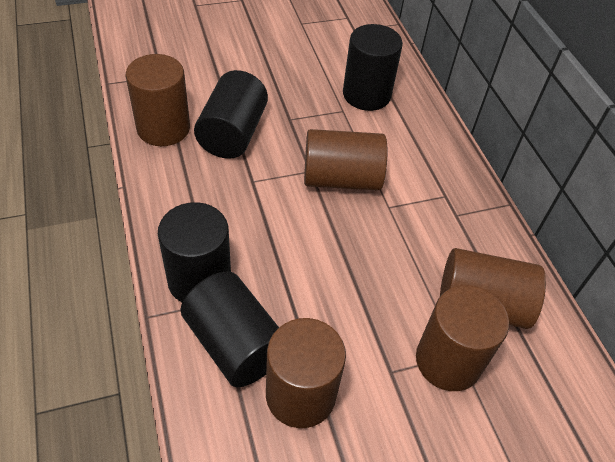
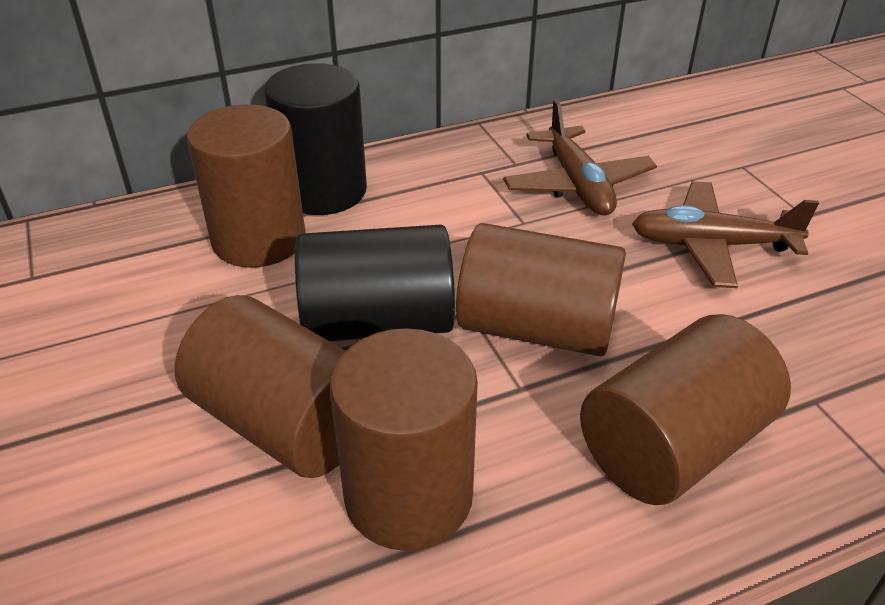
black cylinder: 4 -> 2
brown plane: 0 -> 2

